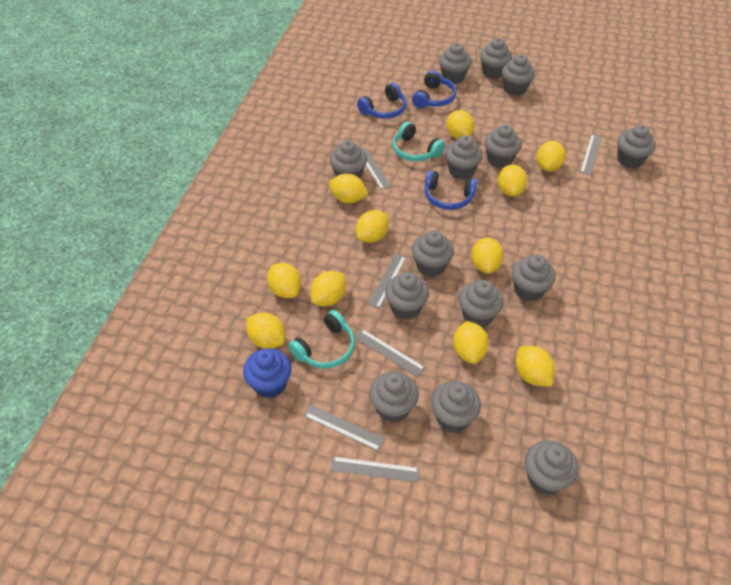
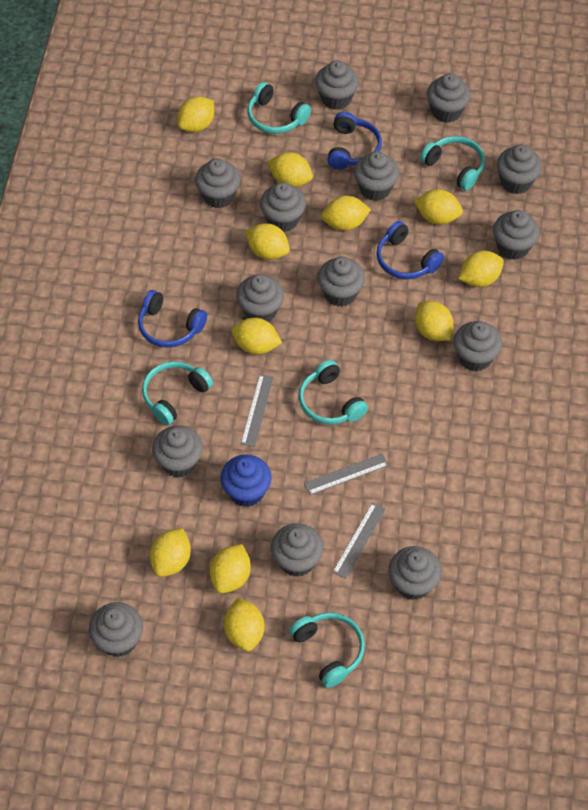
grey ruler: 6 -> 3
turquoise headphones: 2 -> 5

